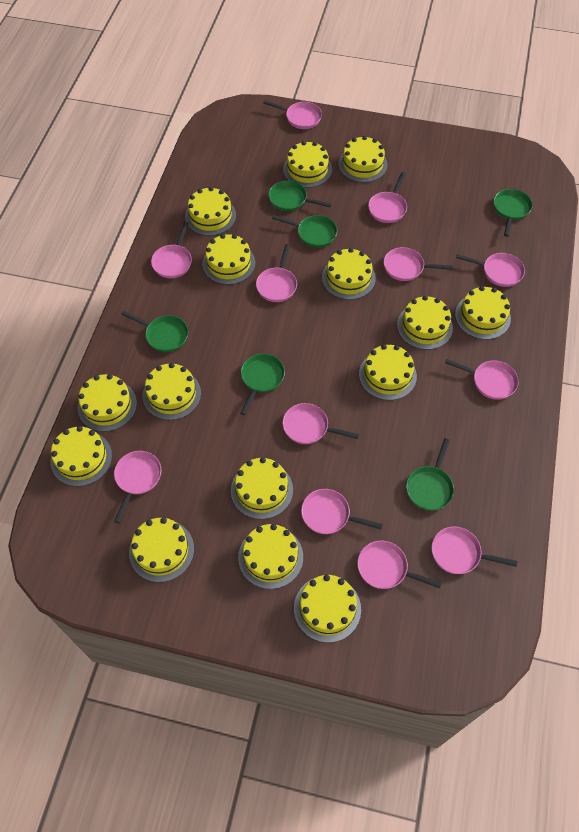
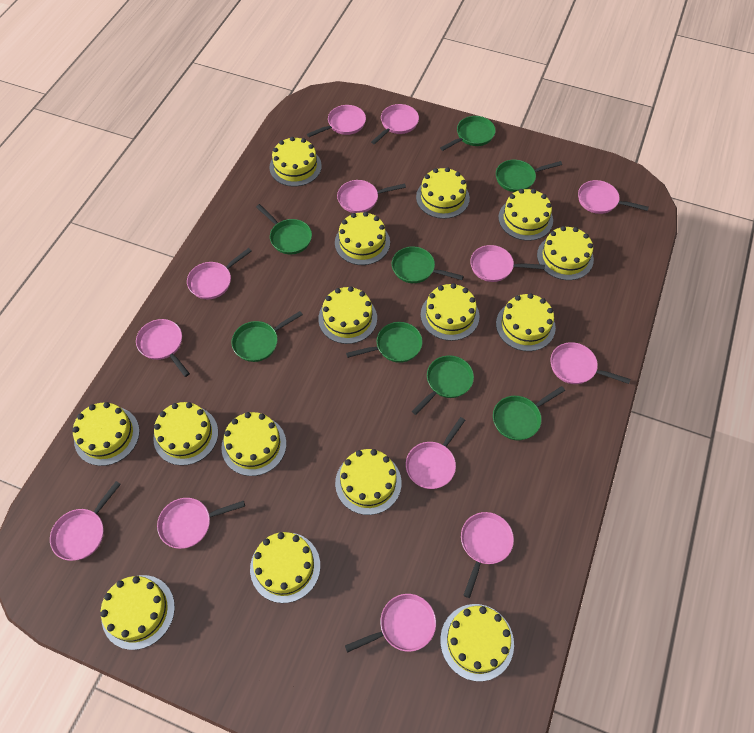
green pan: 6 -> 8
pink pan: 12 -> 13

